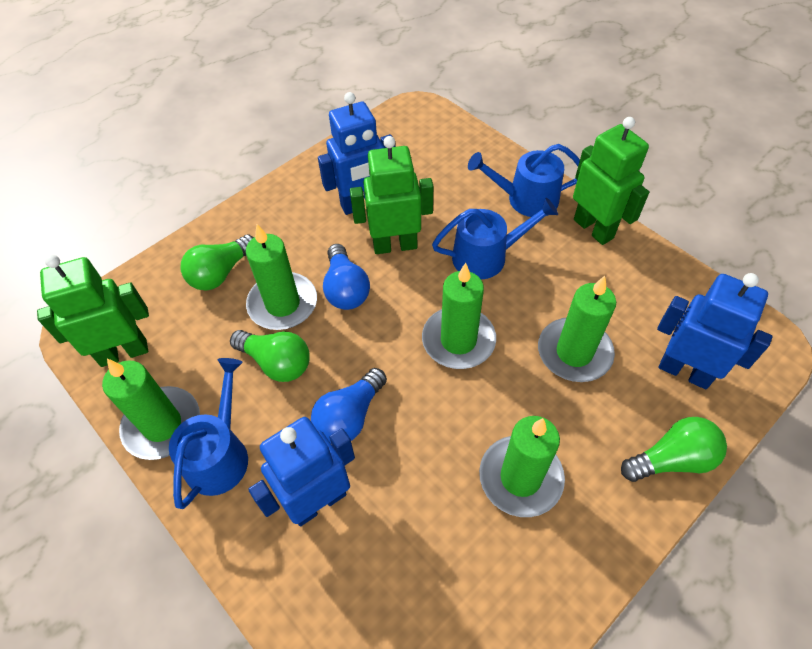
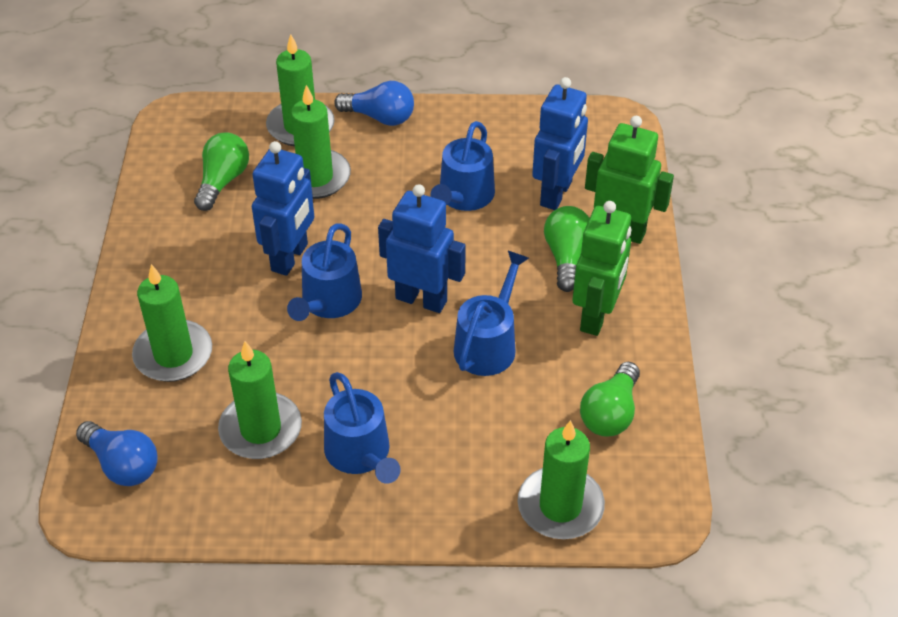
blue watering can: 3 -> 4
green robot: 3 -> 2

